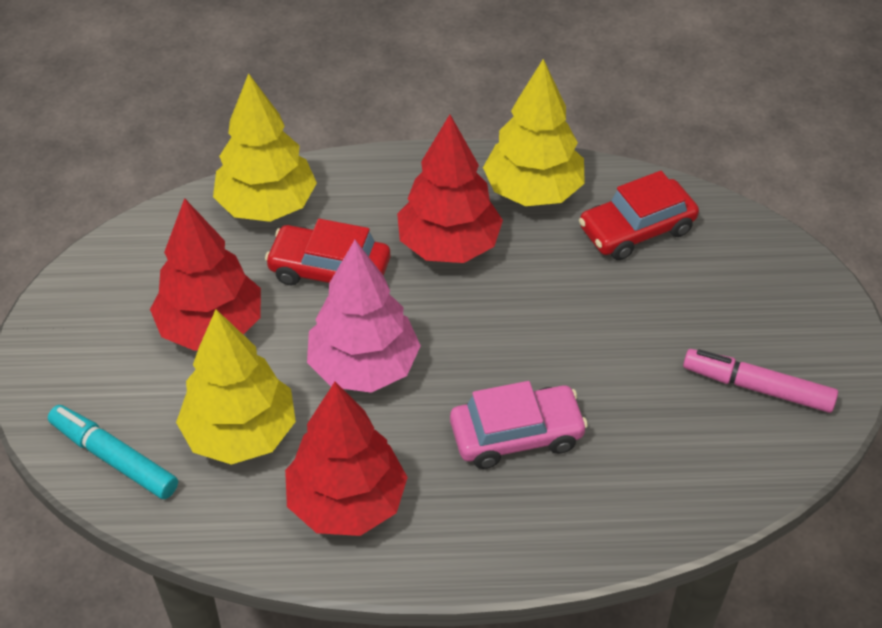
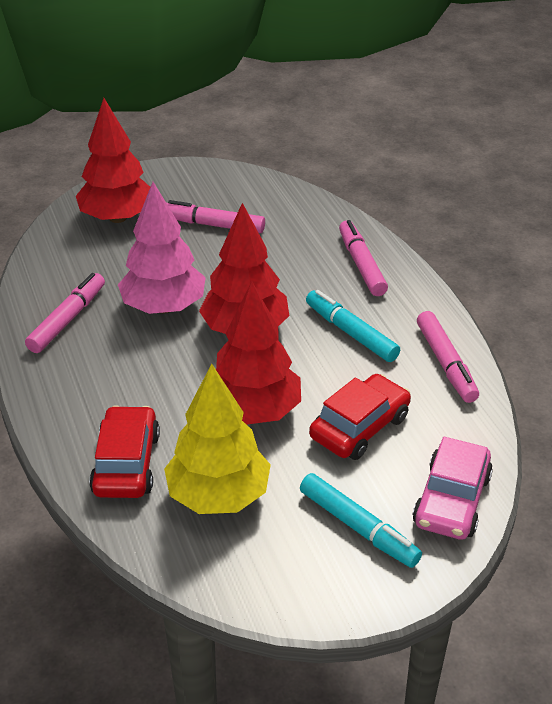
pink marker: 1 -> 4
turquoise marker: 1 -> 2
yellow tree: 3 -> 1

